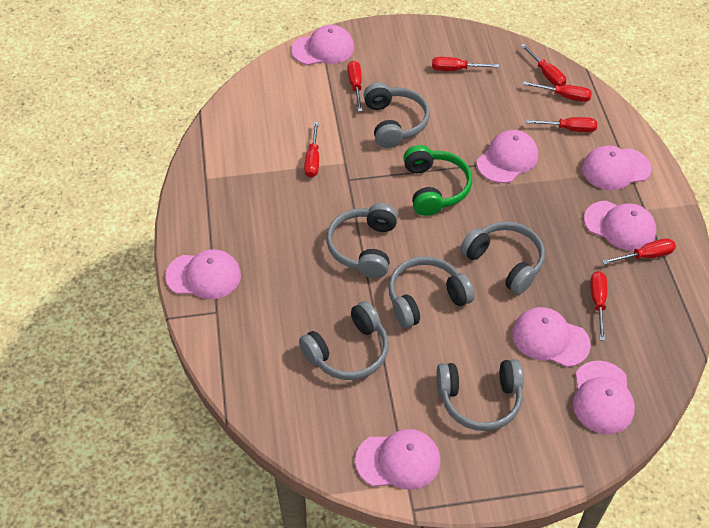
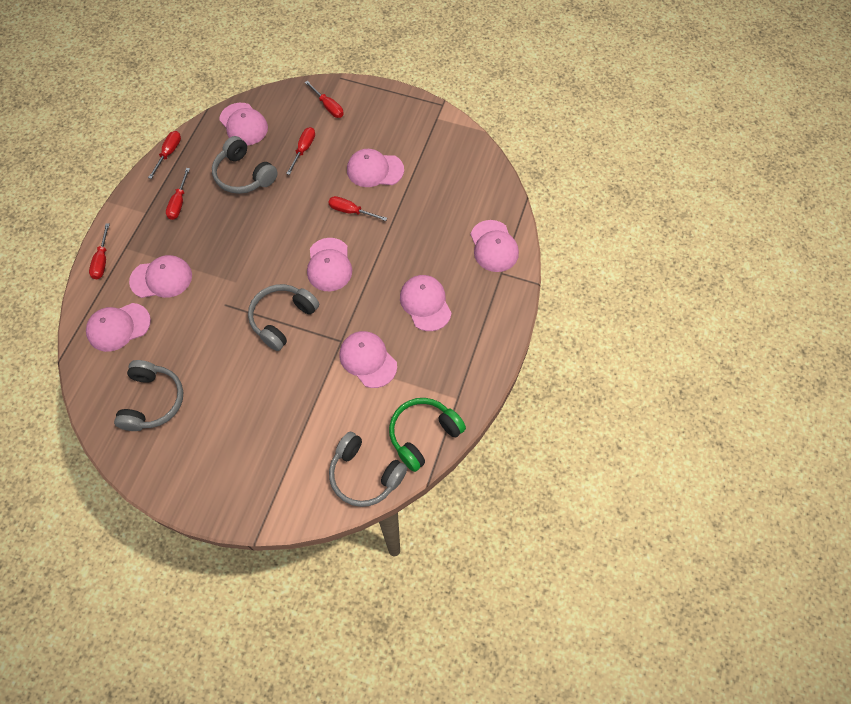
grey headphones: 6 -> 4
red screwdriver: 8 -> 6

